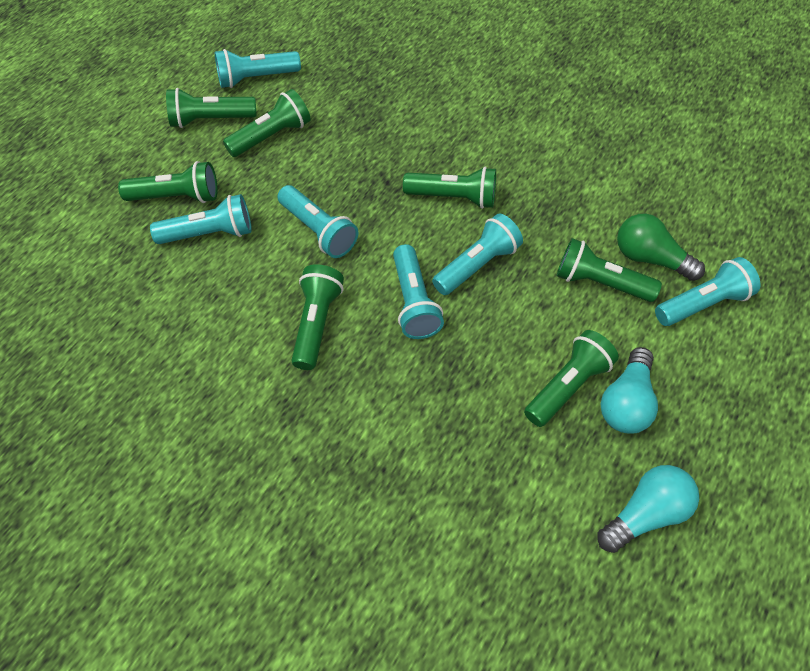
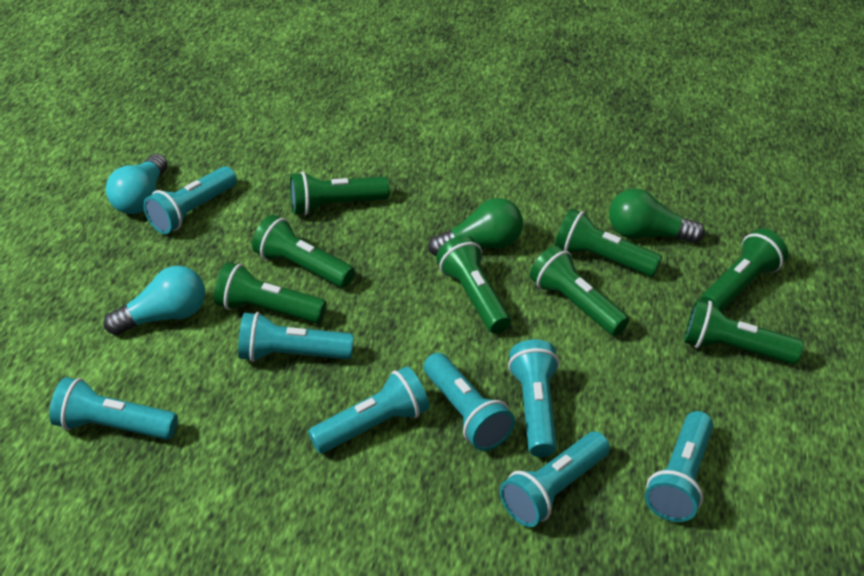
green flashlight: 7 -> 8
green light bulb: 1 -> 2
turquoise flashlight: 6 -> 8

